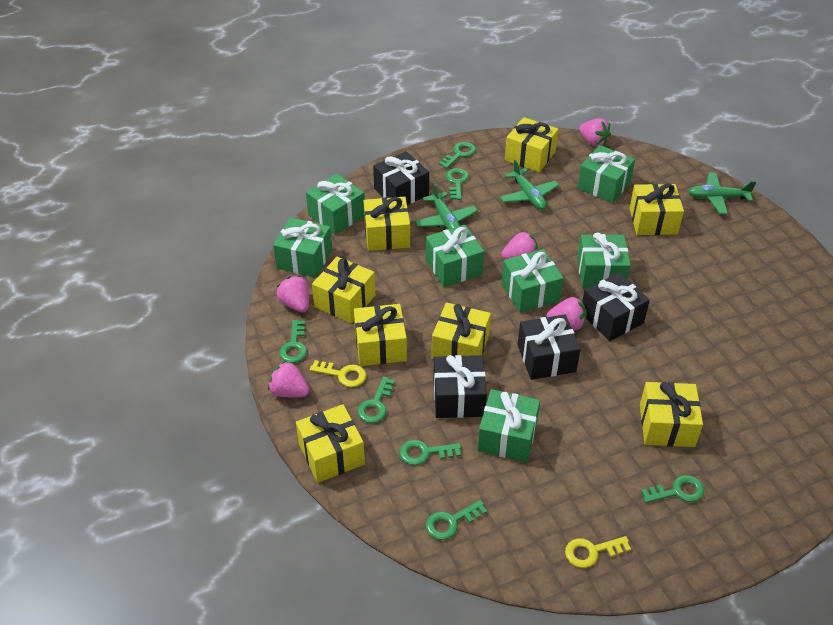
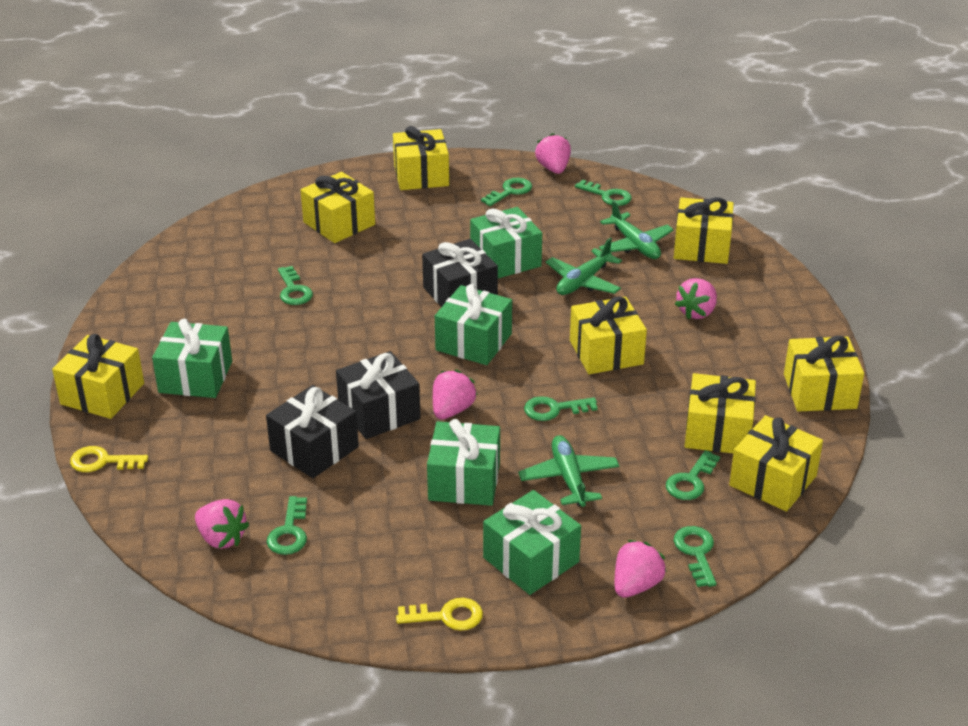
black gift: 4 -> 3
green gift: 7 -> 5

